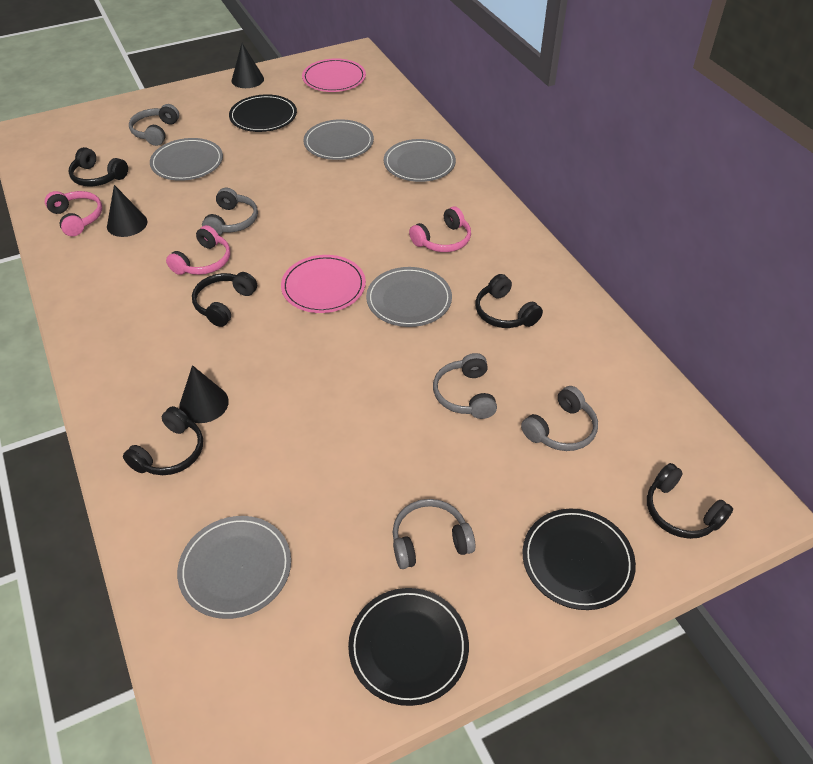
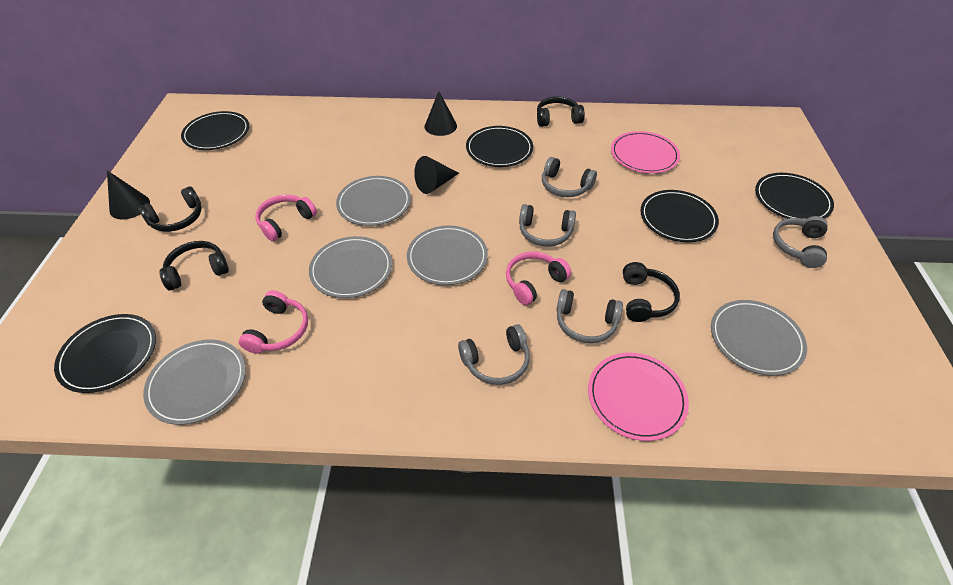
black headphones: 5 -> 4
black plate: 3 -> 5

